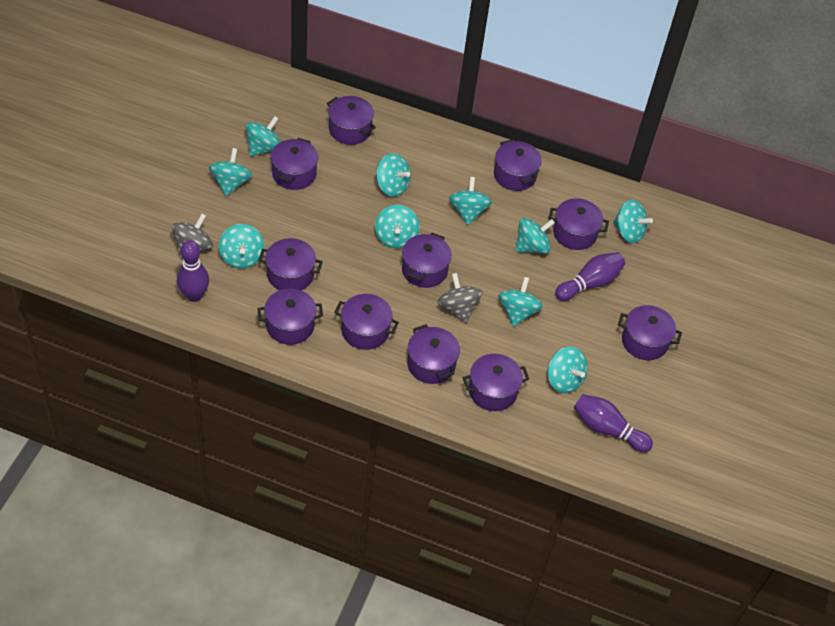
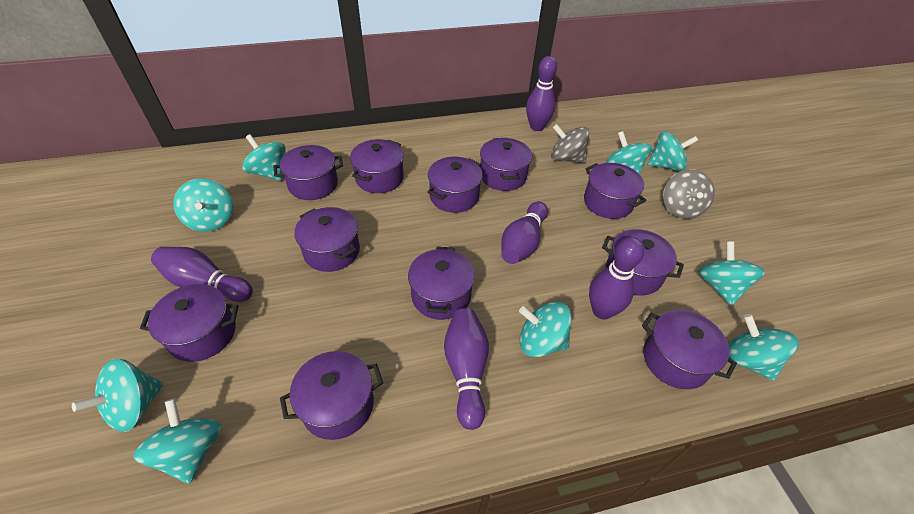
purple bowling pin: 3 -> 5
turquoise spinning top: 10 -> 9

